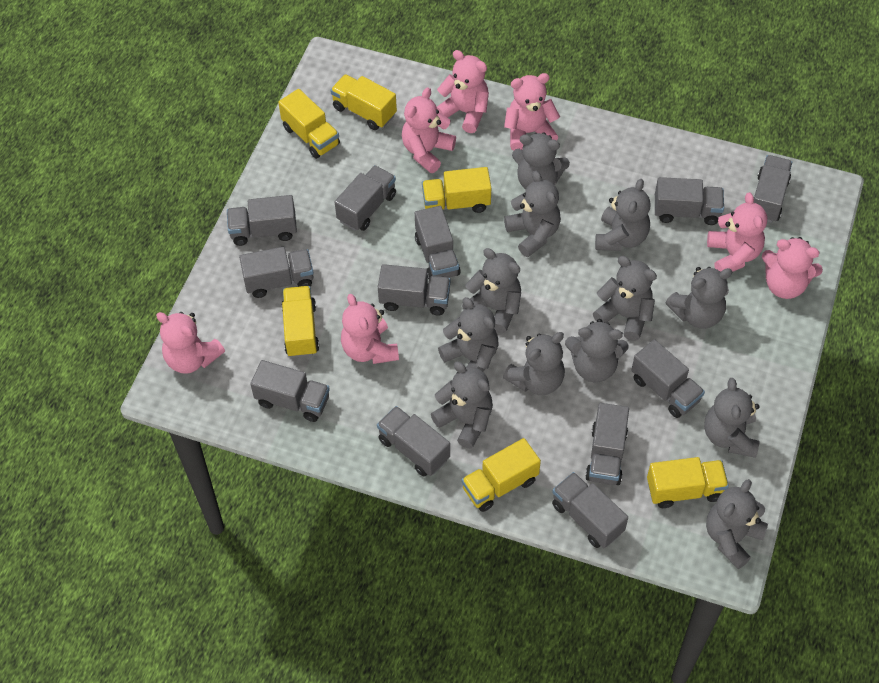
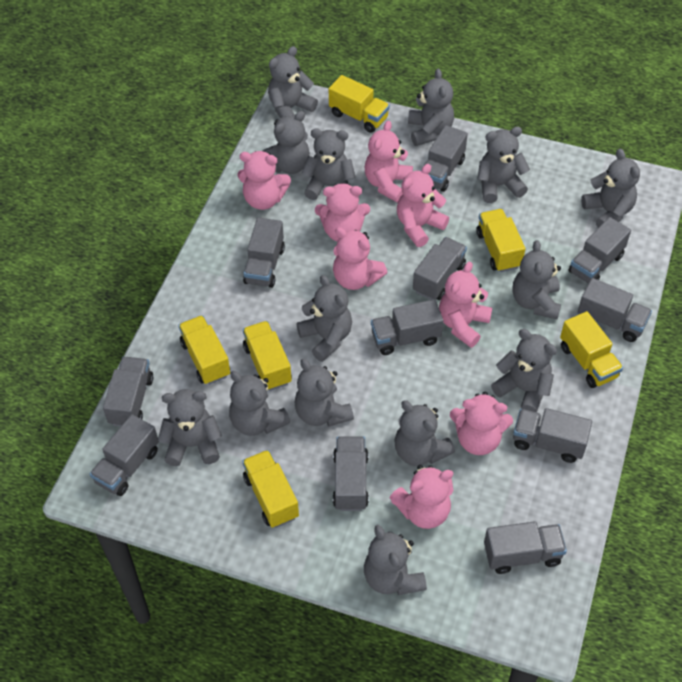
grey teddy bear: 12 -> 14
grey truck: 12 -> 11
pink teddy bear: 7 -> 8

